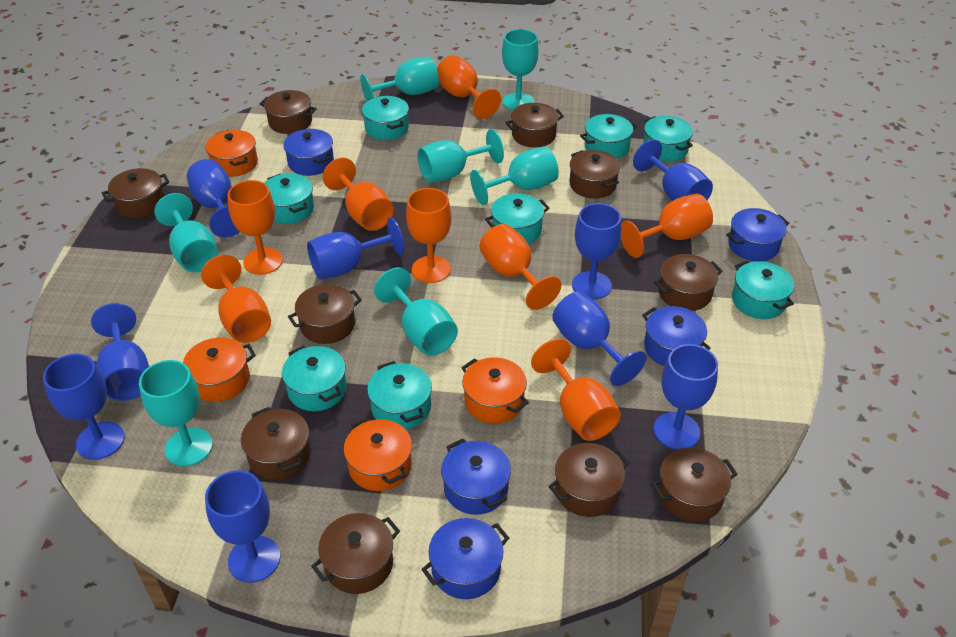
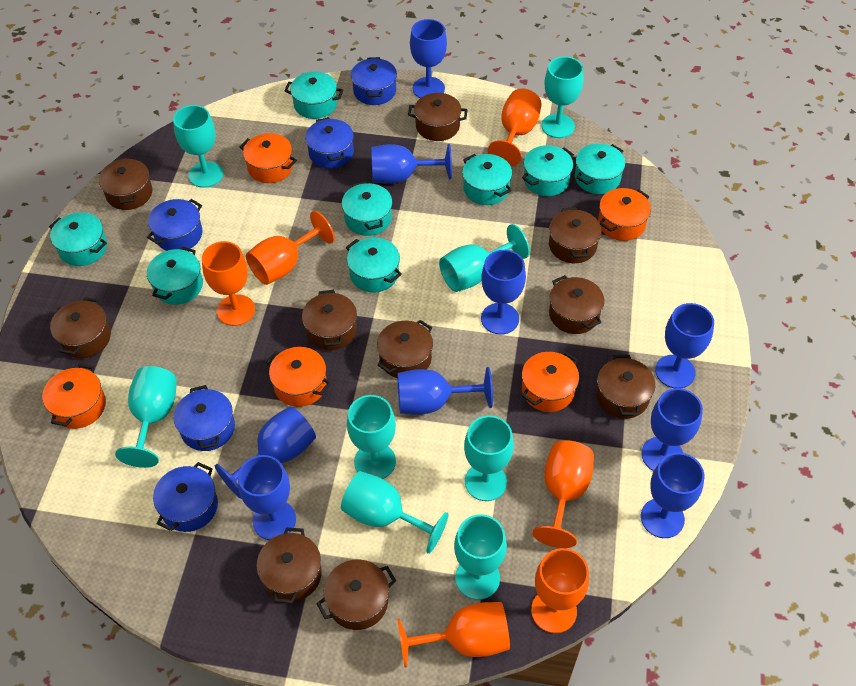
orange goblet: 8 -> 6
orange pot: 4 -> 5
turquoise goblet: 7 -> 8

